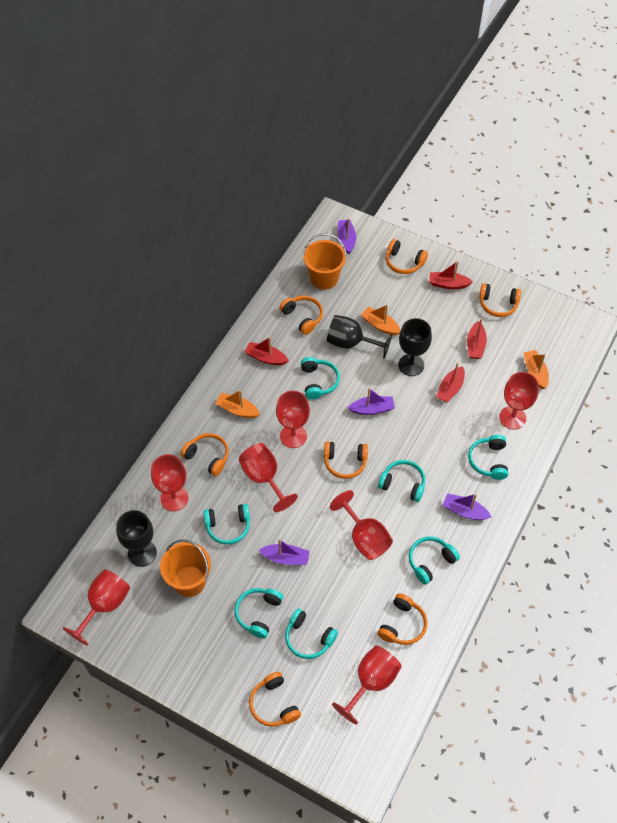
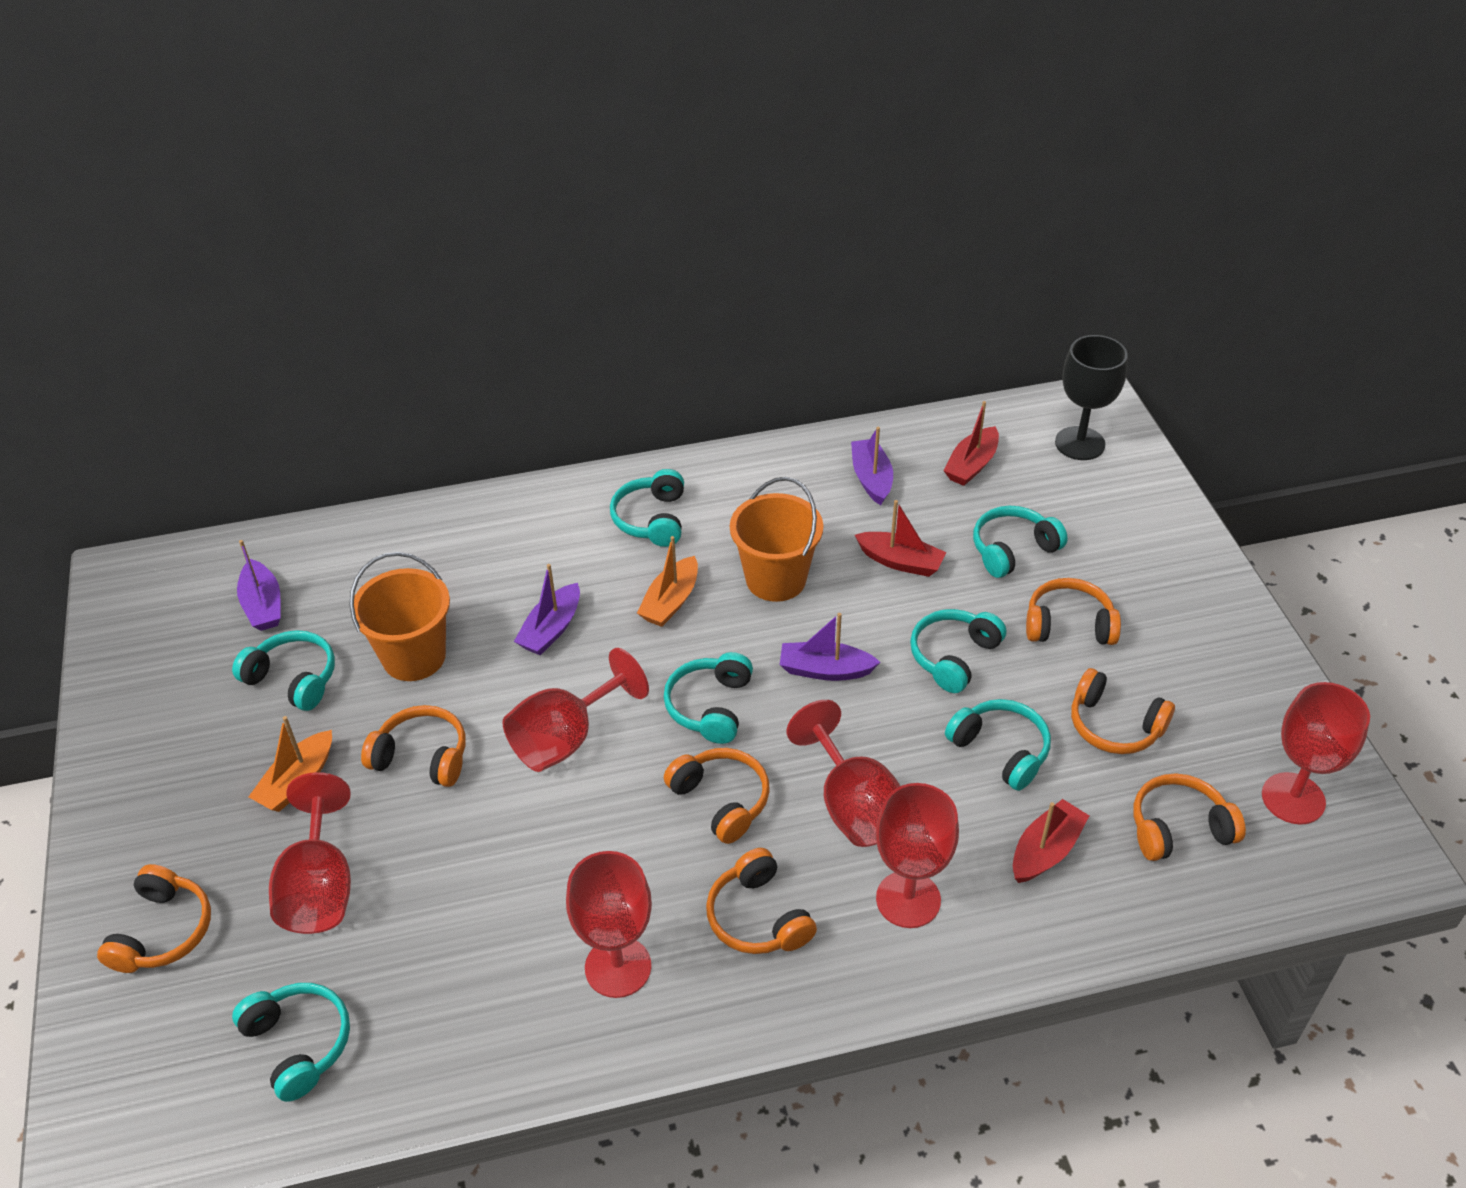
black goblet: 3 -> 1
orange boat: 3 -> 2
red boat: 4 -> 3
red goblet: 7 -> 6

